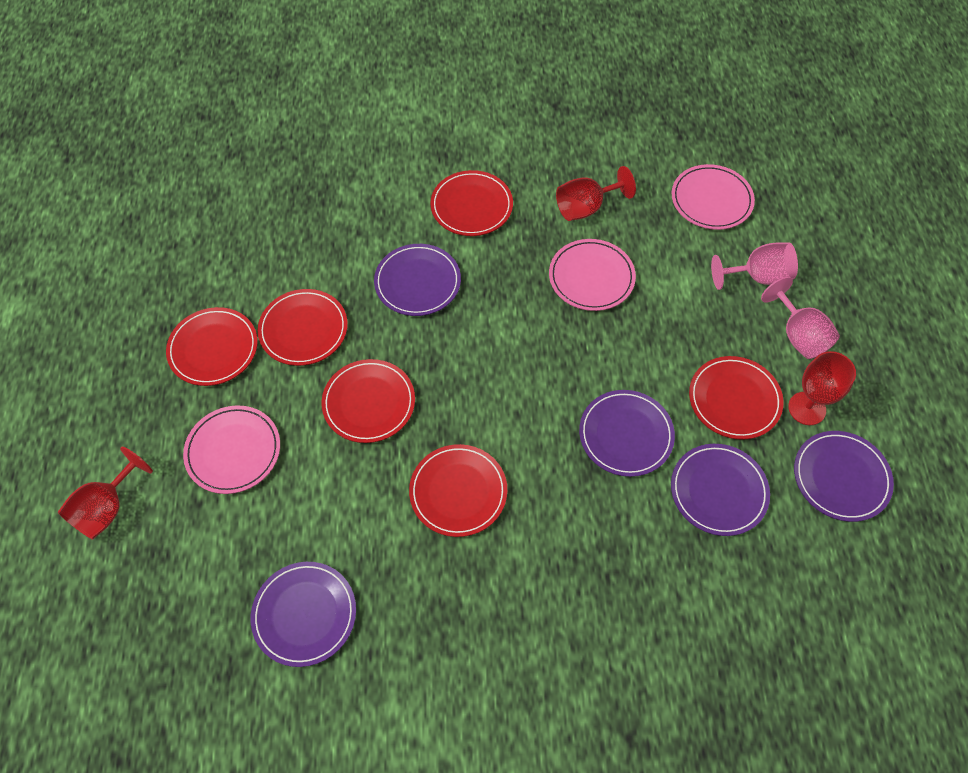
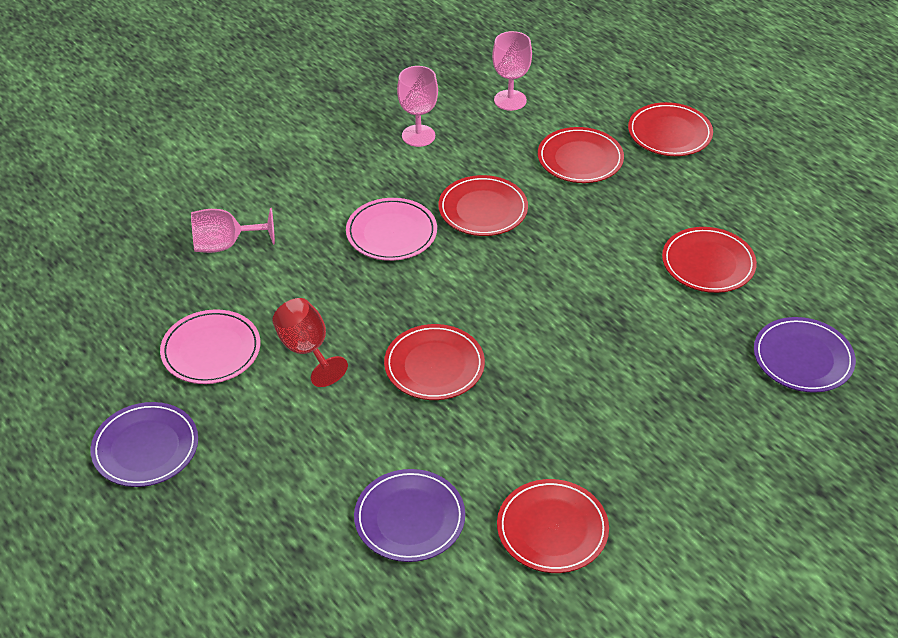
pink goblet: 2 -> 3
pink plate: 3 -> 2
purple plate: 5 -> 3
red goblet: 3 -> 1

